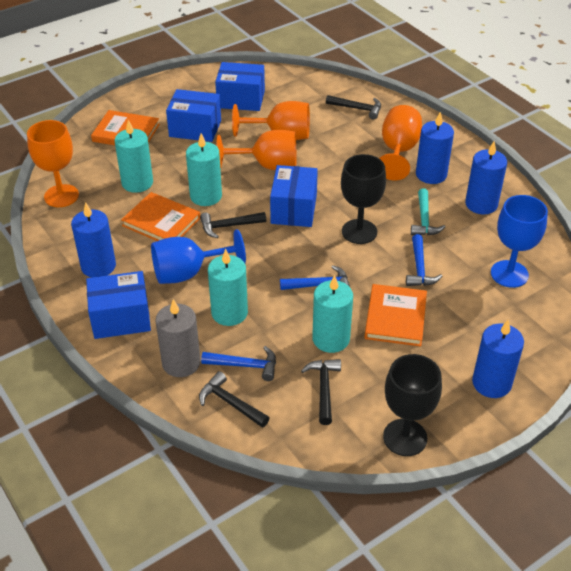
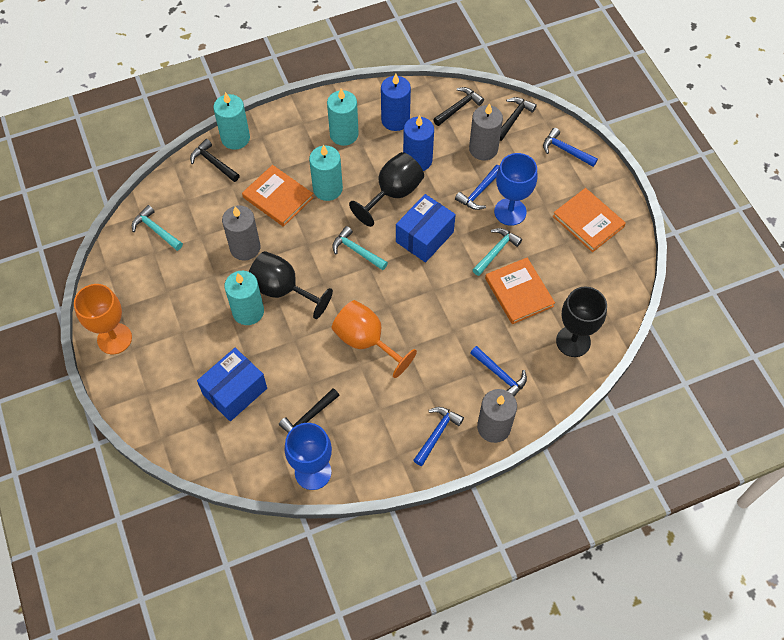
black goblet: 2 -> 3
blue box: 4 -> 2
blue candle: 4 -> 2
blue hammer: 3 -> 4
grey candle: 1 -> 3
orange goblet: 4 -> 2
turquoise hammer: 1 -> 3

